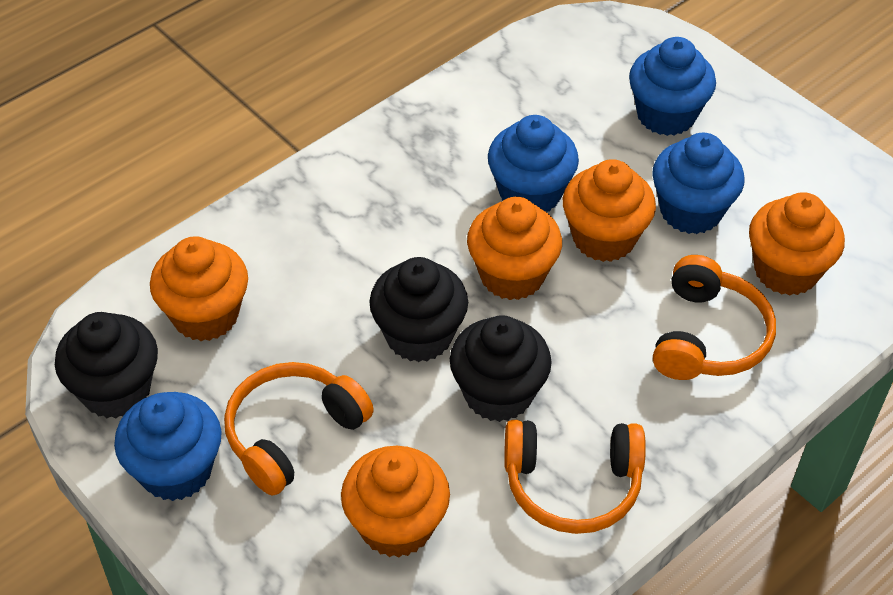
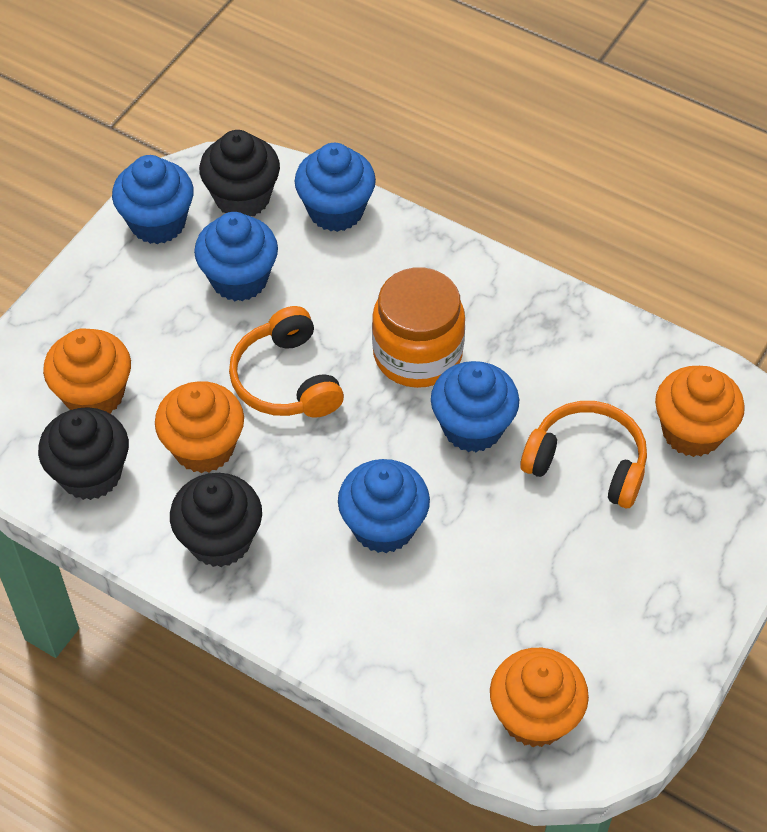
blue cupcake: 4 -> 5
orange cupcake: 5 -> 4
orange headphones: 3 -> 2
orange jar: 0 -> 1

